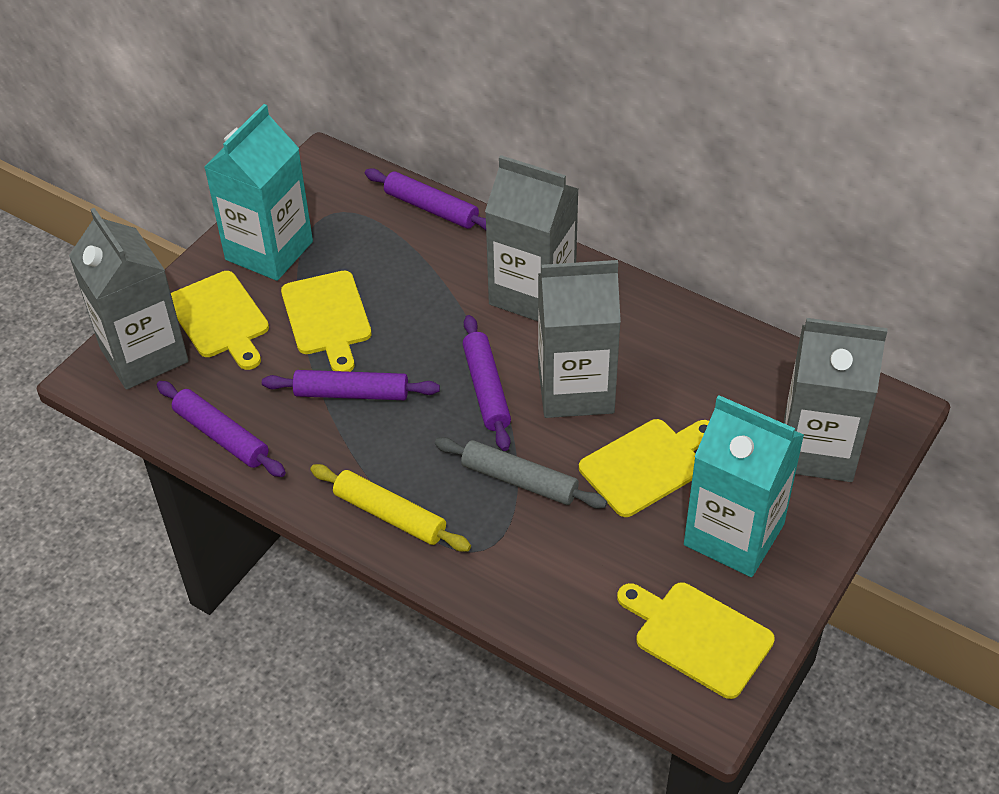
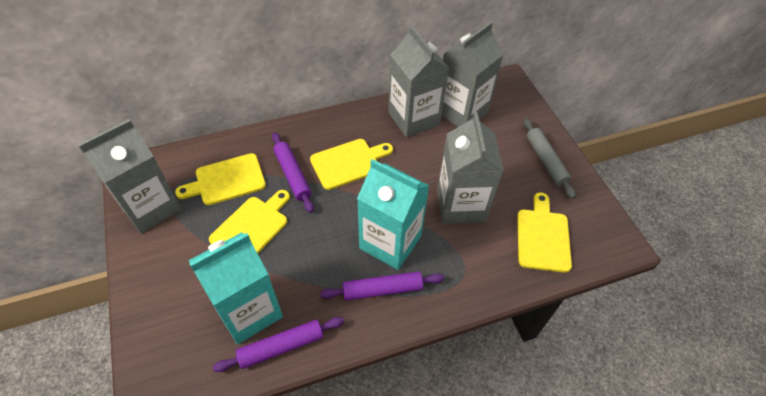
purple rolling pin: 4 -> 3
yellow rolling pin: 1 -> 0

